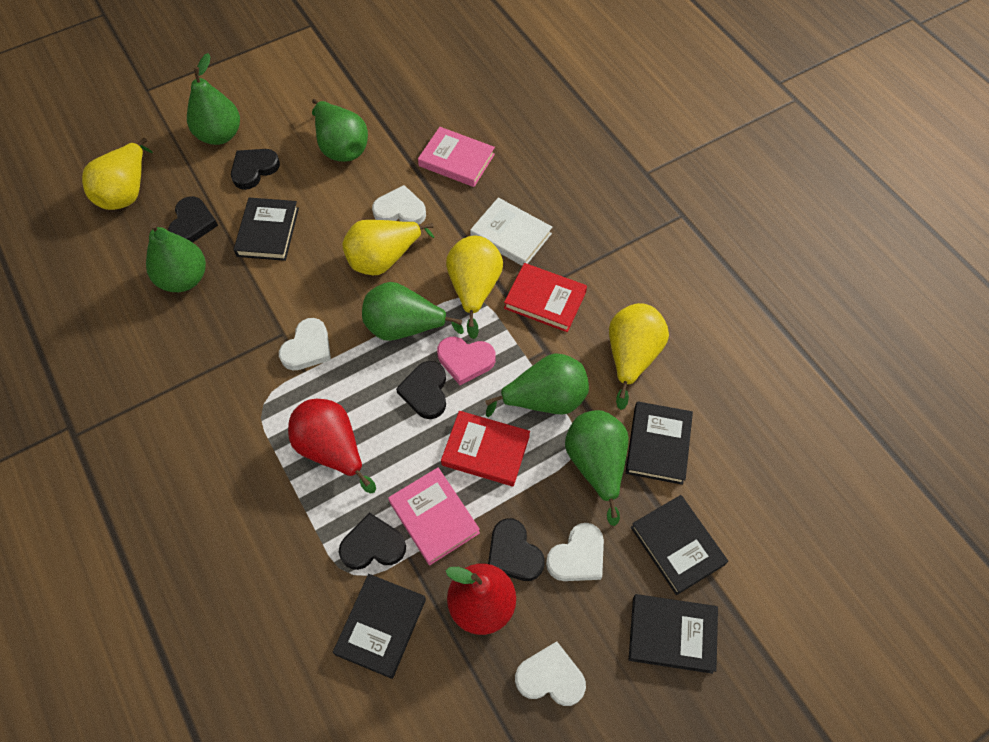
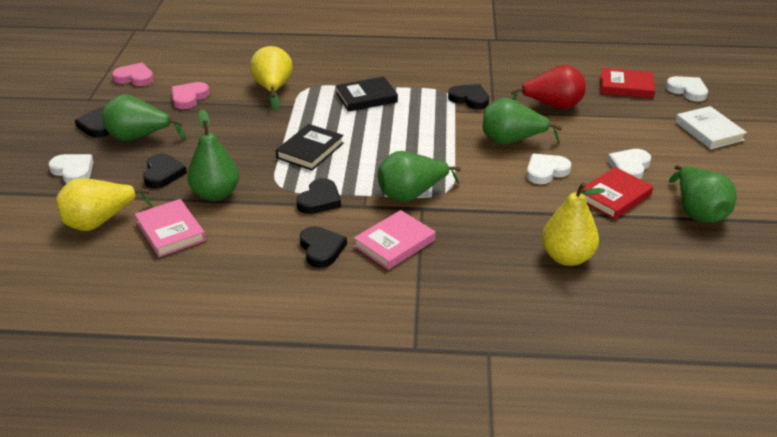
black book: 5 -> 2
green pear: 6 -> 5
pink heart: 1 -> 2
red pear: 2 -> 1
yellow pear: 4 -> 3

